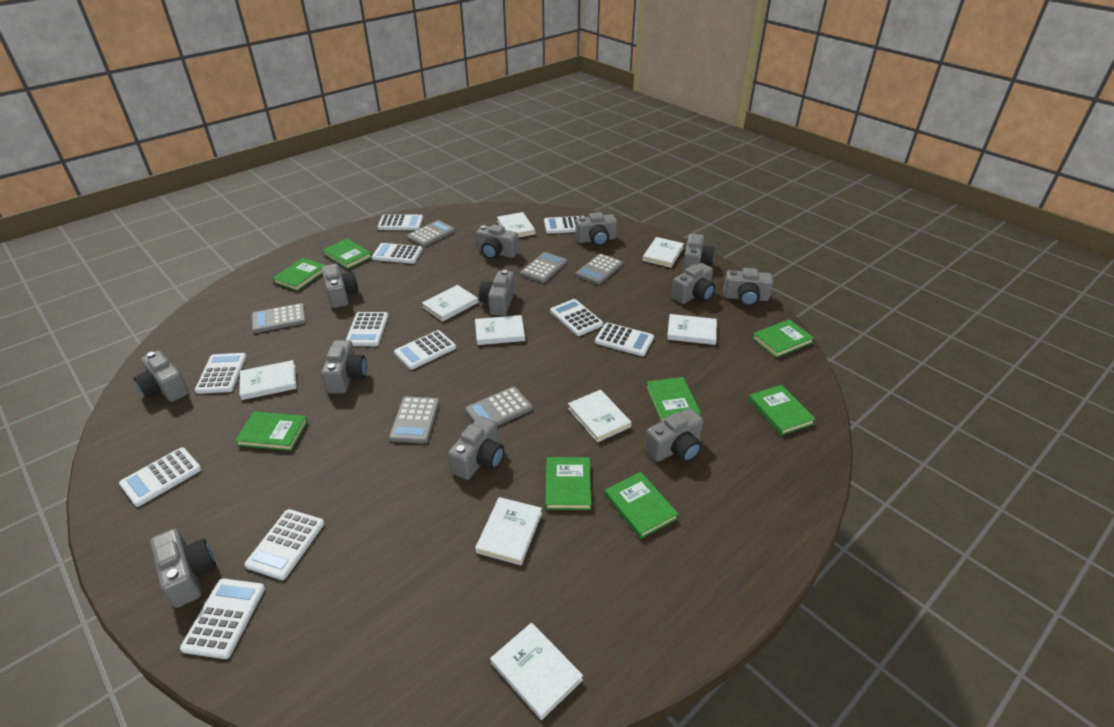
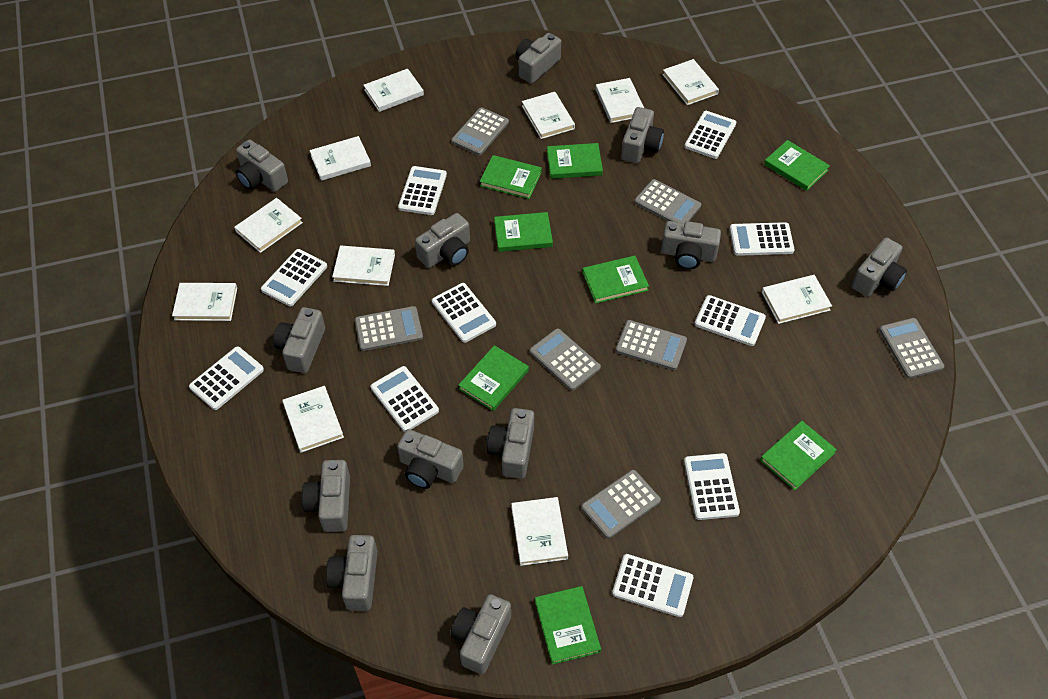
grey calculator: 6 -> 7
white book: 9 -> 11
white calculator: 11 -> 10

